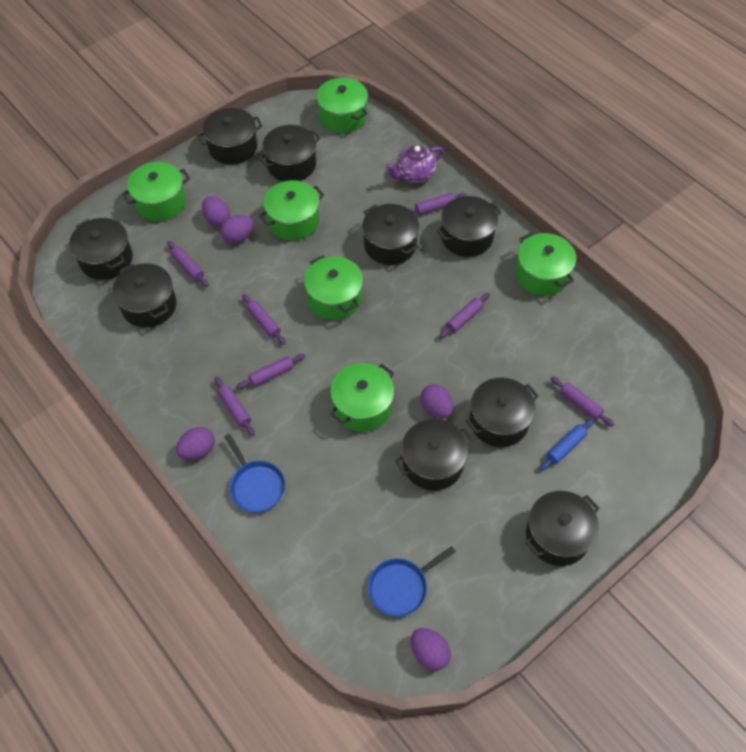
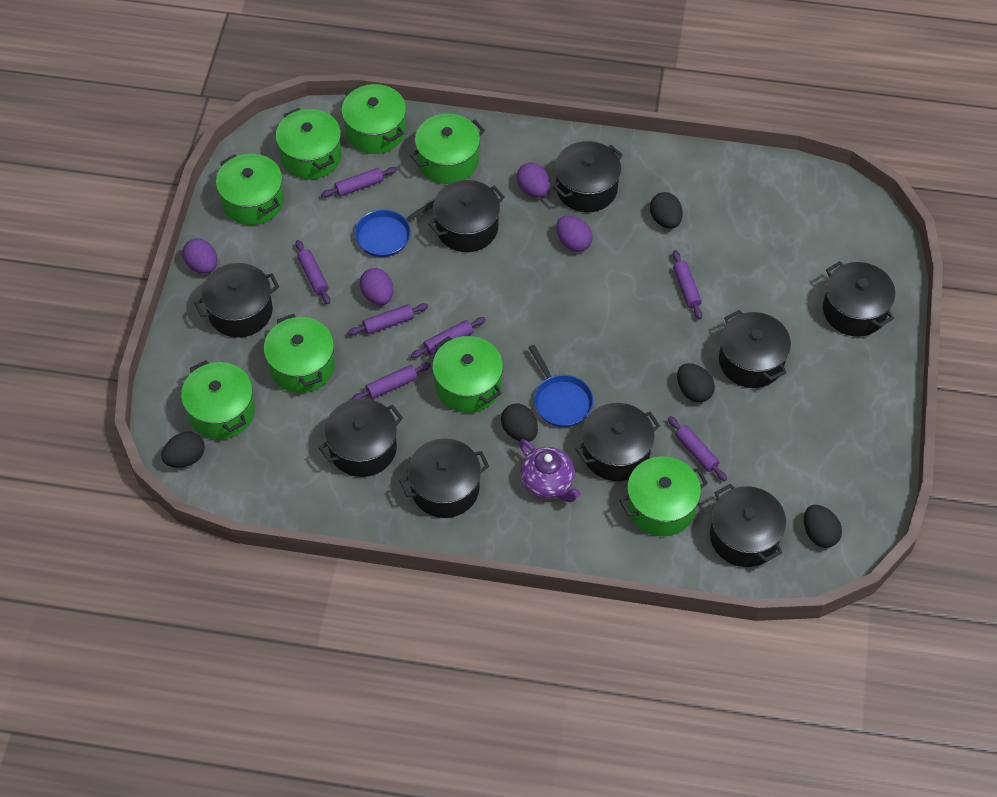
black egg: 0 -> 5
blue rolling pin: 1 -> 0
green pot: 6 -> 8
purple egg: 5 -> 4

